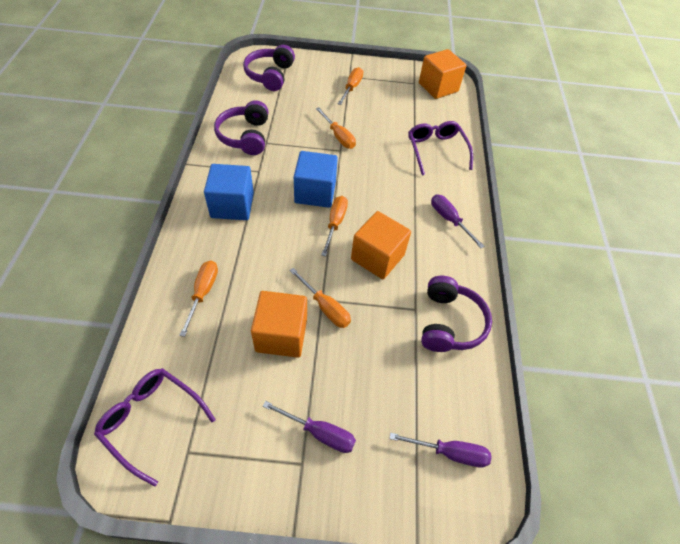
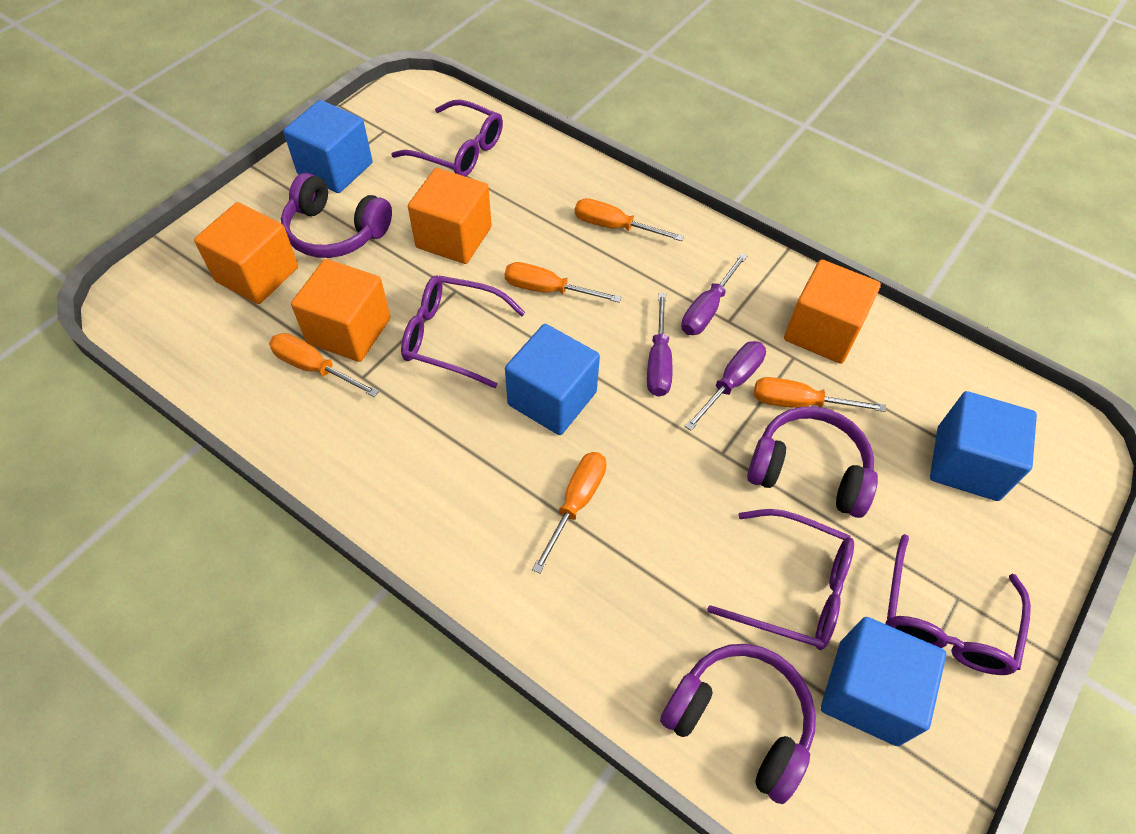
blue cube: 2 -> 4
orange cube: 3 -> 4
purple glasses: 2 -> 4

